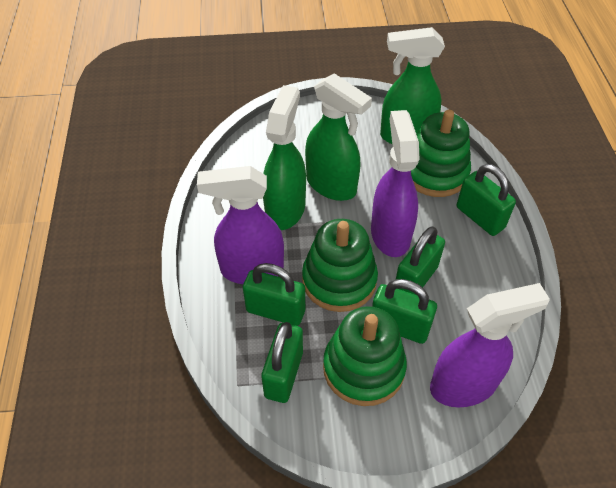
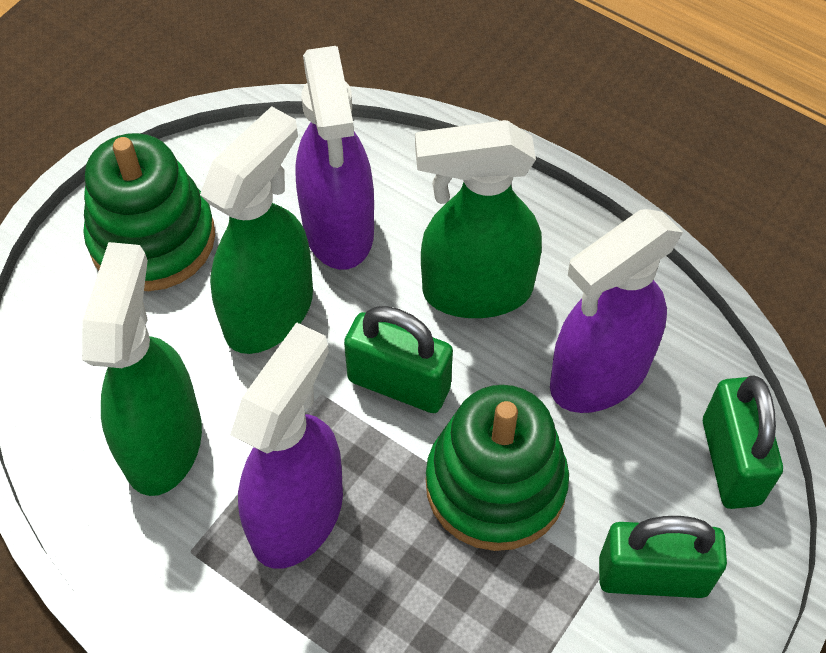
green padlock: 5 -> 3
green stacking toy: 3 -> 2

